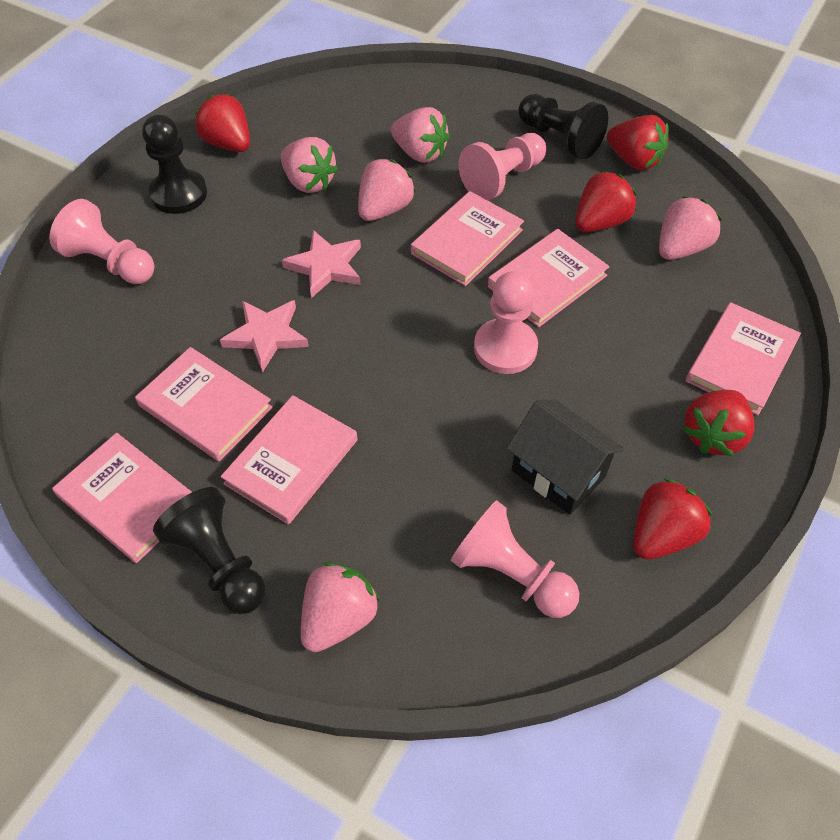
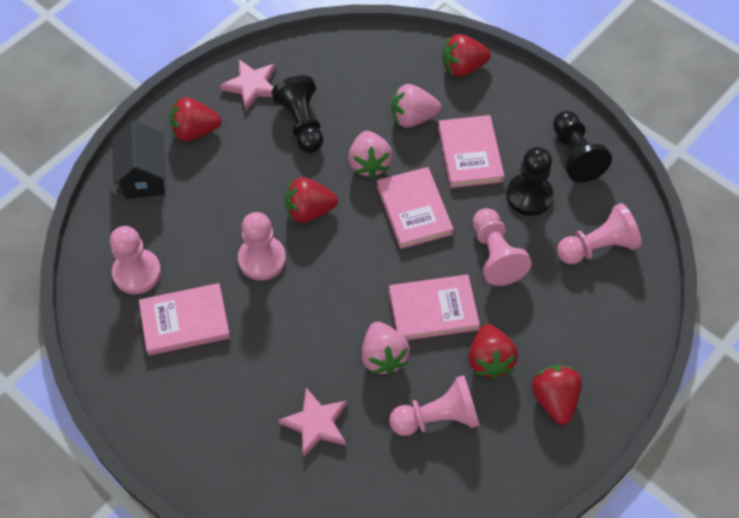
pink book: 6 -> 4
pink pawn: 4 -> 5
pink strawberry: 5 -> 3

